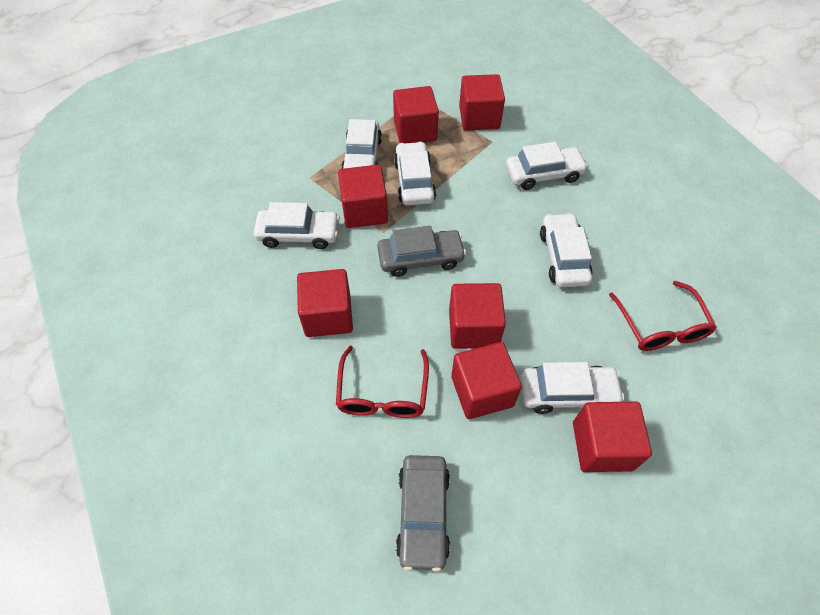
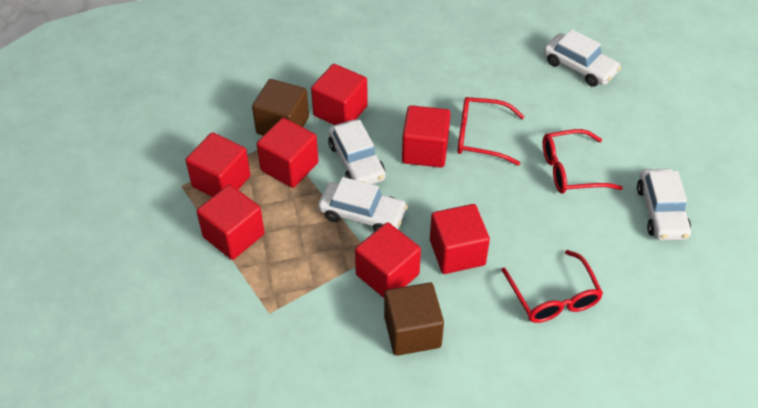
brown cube: 0 -> 2
grey car: 2 -> 0
red glasses: 2 -> 3
white car: 6 -> 4

